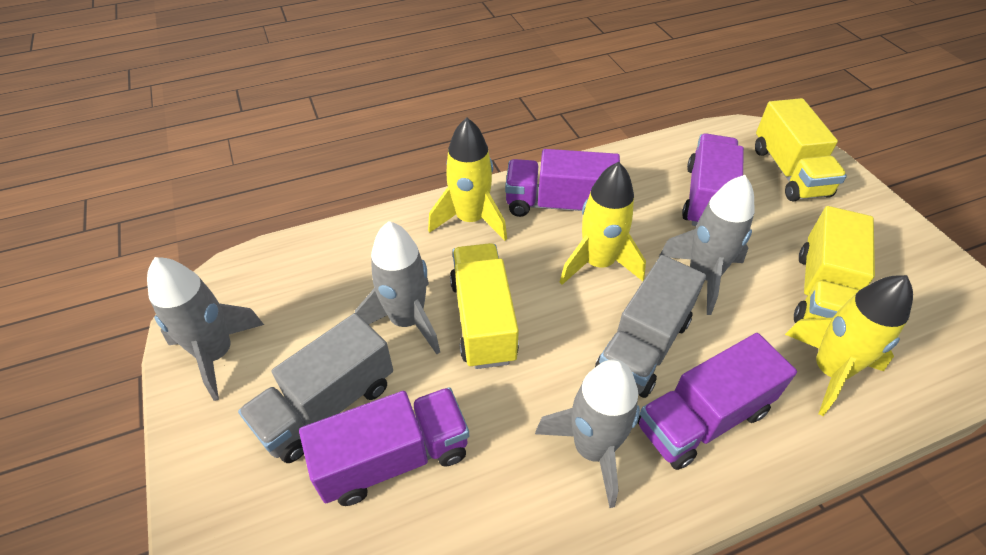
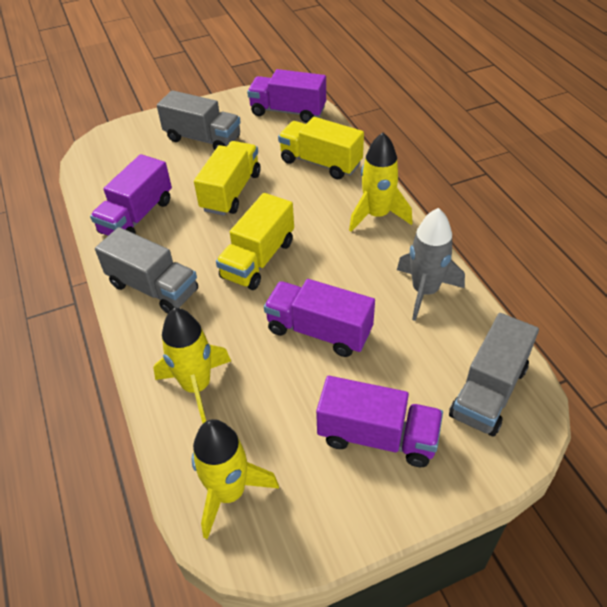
grey rocket: 4 -> 1
grey truck: 2 -> 3

